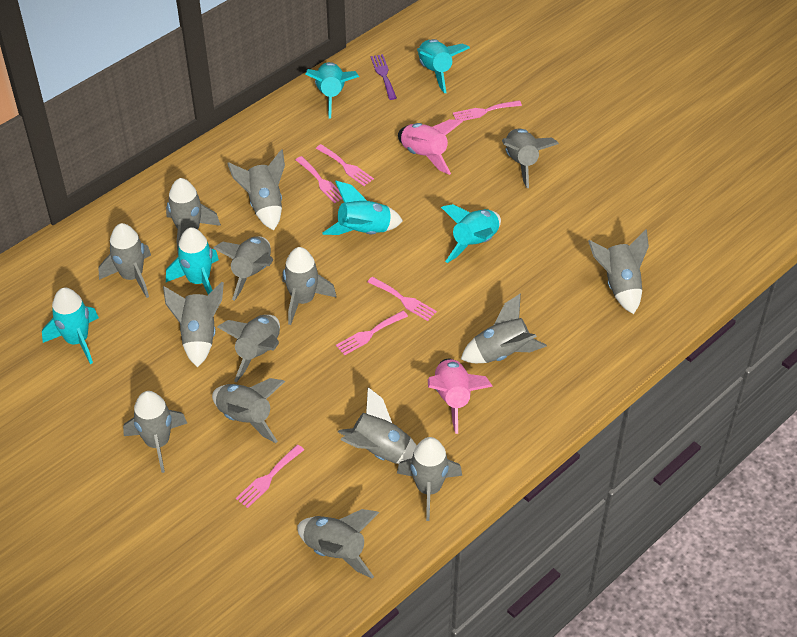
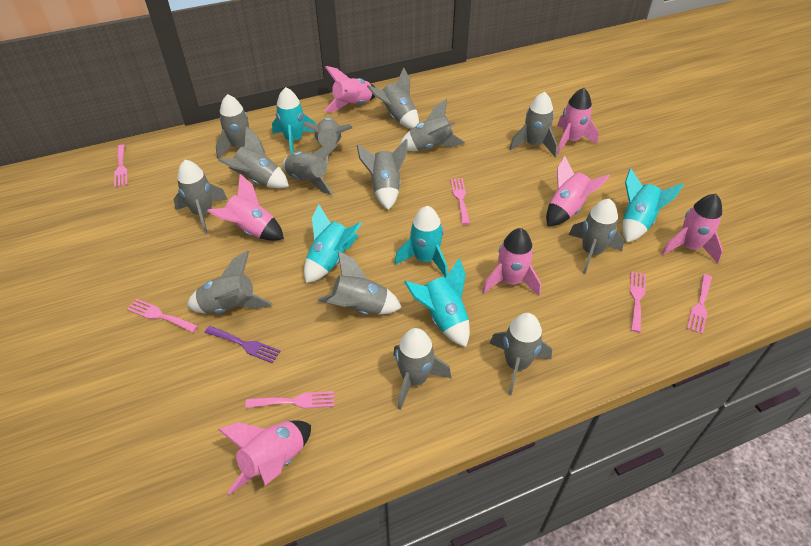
grey rocket: 15 -> 14
pink rocket: 2 -> 7
turquoise rocket: 6 -> 5

